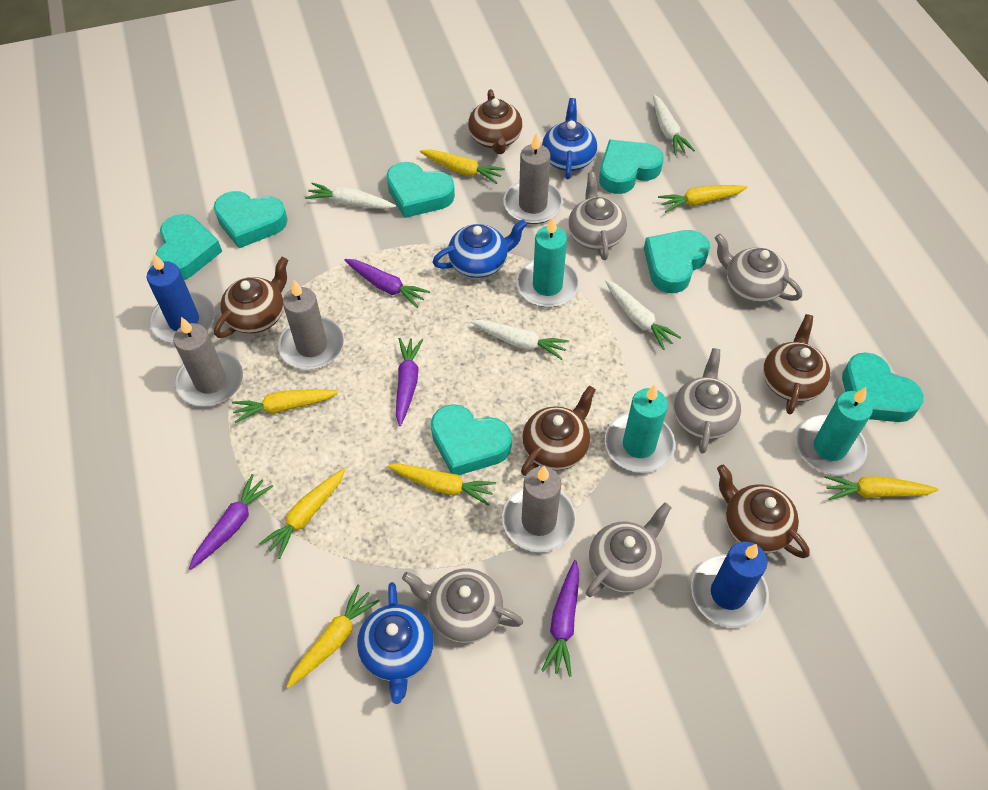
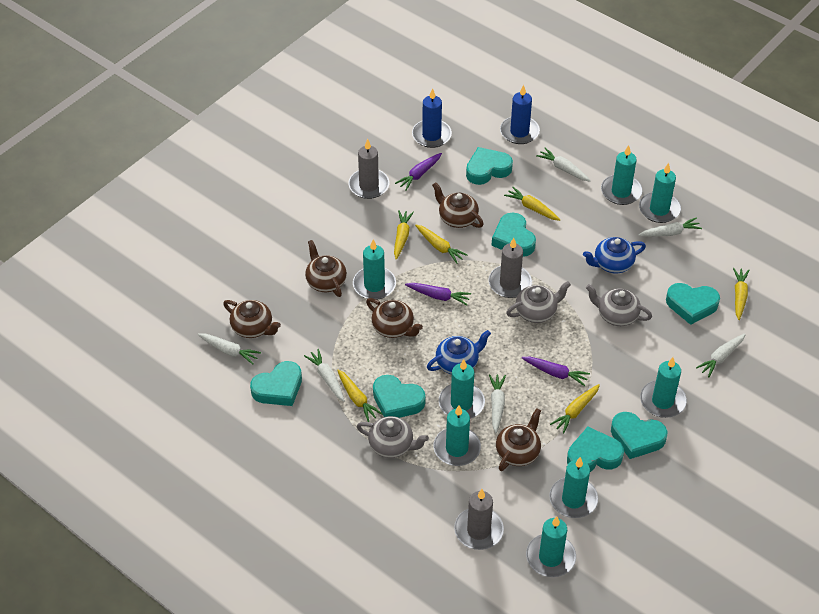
blue teapot: 3 -> 2
grey candle: 4 -> 3
grey teapot: 5 -> 3
purple carrot: 4 -> 3
turquoise candle: 3 -> 8
white carrot: 4 -> 6
yellow carrot: 7 -> 6

